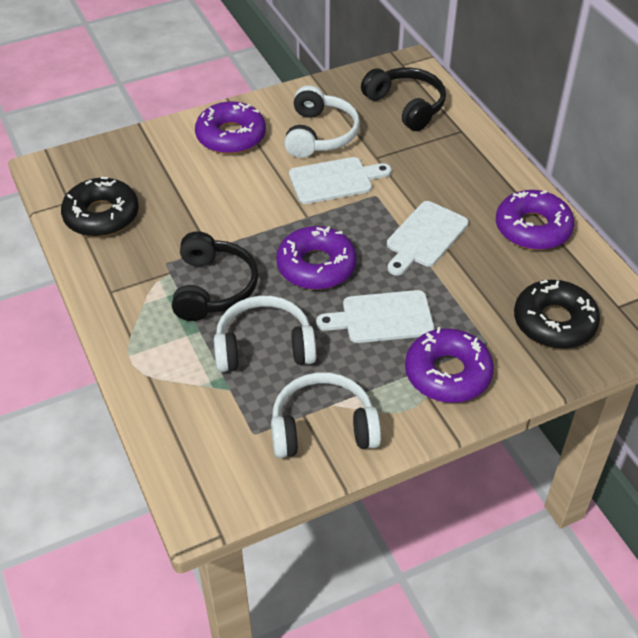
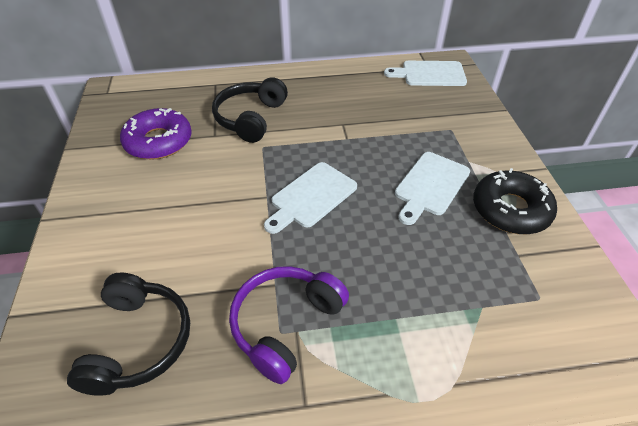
black donut: 2 -> 1
purple donut: 4 -> 1
purple headphones: 0 -> 1
white headphones: 3 -> 0

